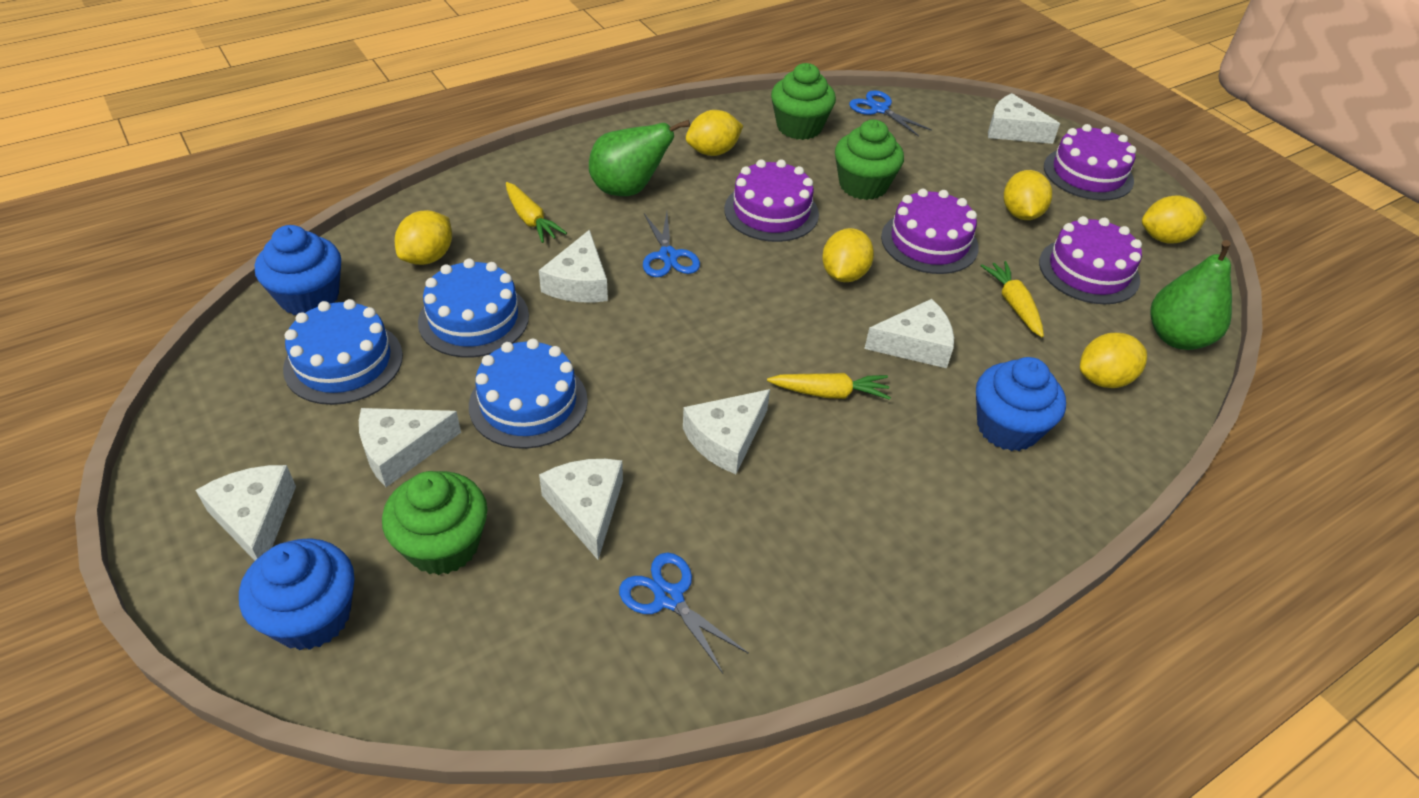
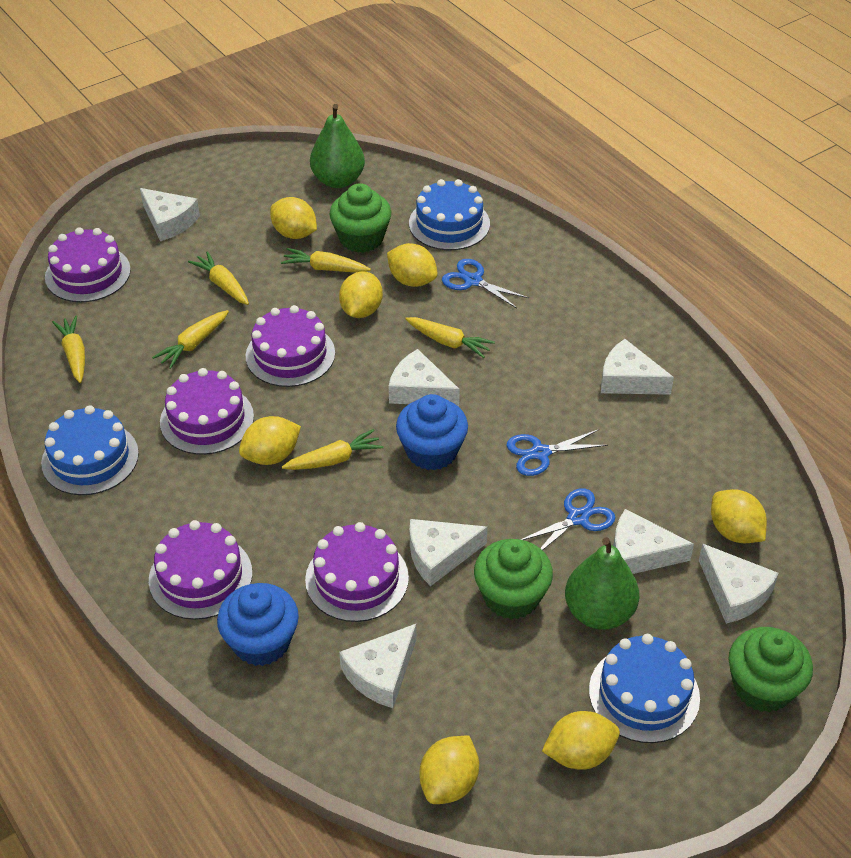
blue cupcake: 3 -> 2
purple cake: 4 -> 5
yellow carrot: 3 -> 6
yellow lemon: 6 -> 7

